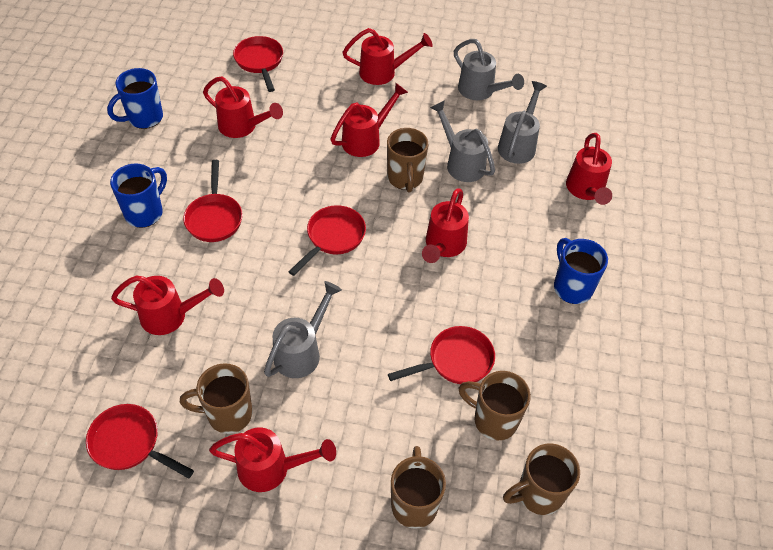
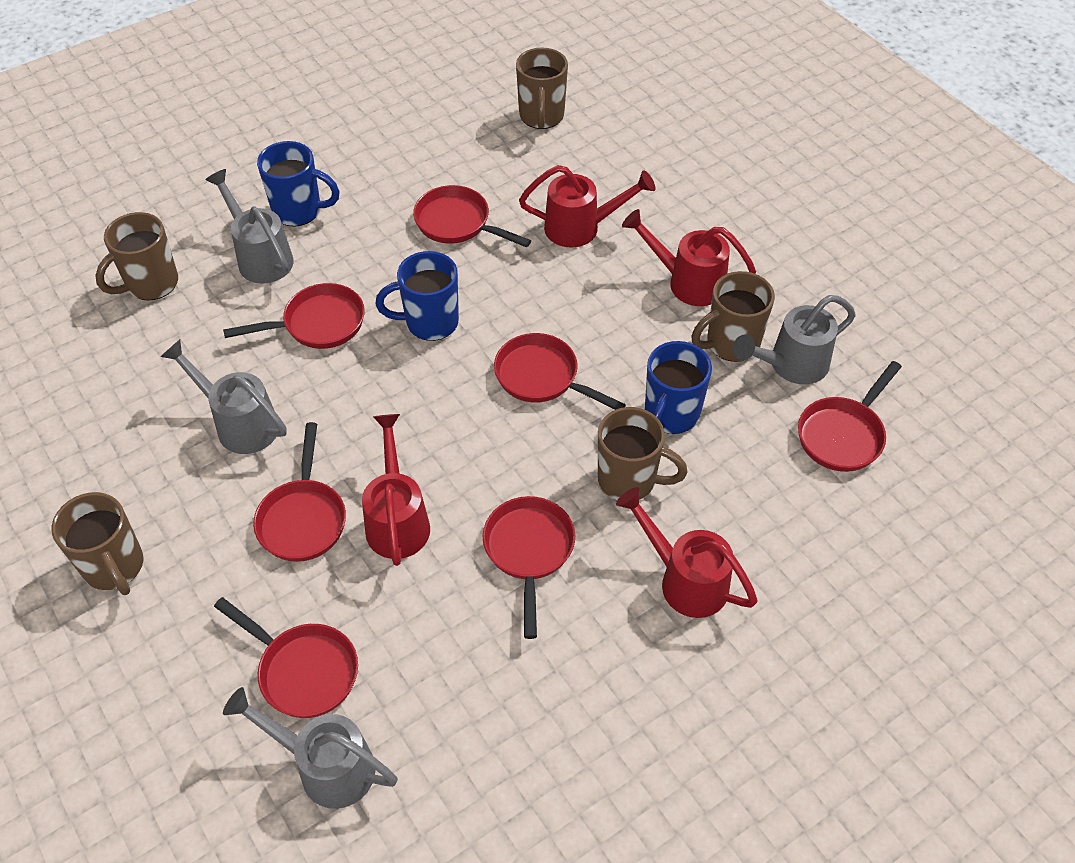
red pan: 5 -> 7
red watering can: 7 -> 4

